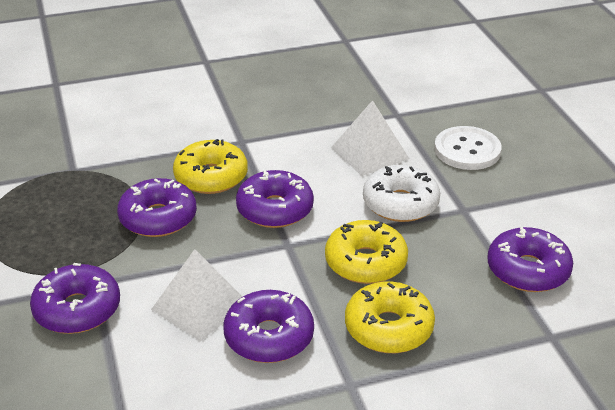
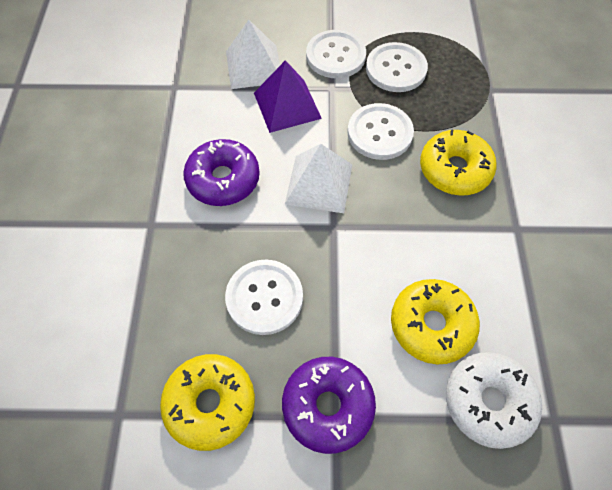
purple donut: 5 -> 2
purple pyramid: 0 -> 1
white button: 1 -> 4

